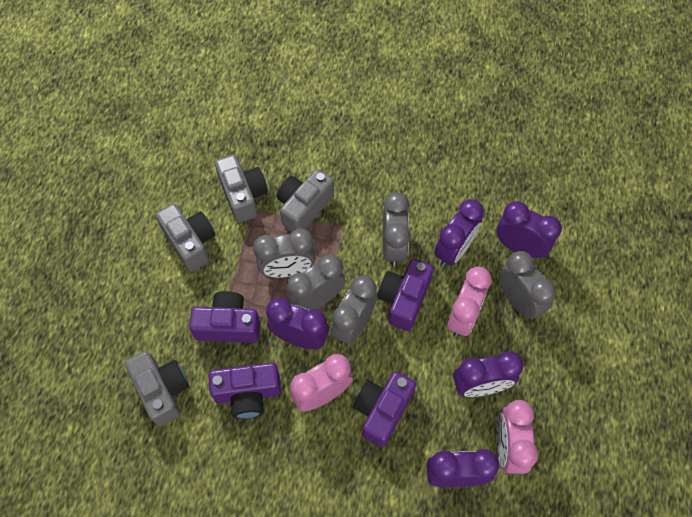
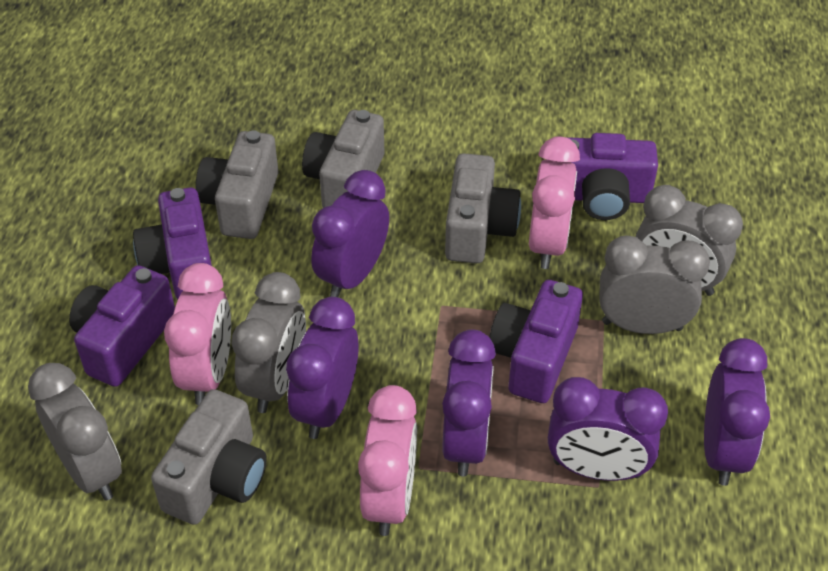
grey clock: 5 -> 4

